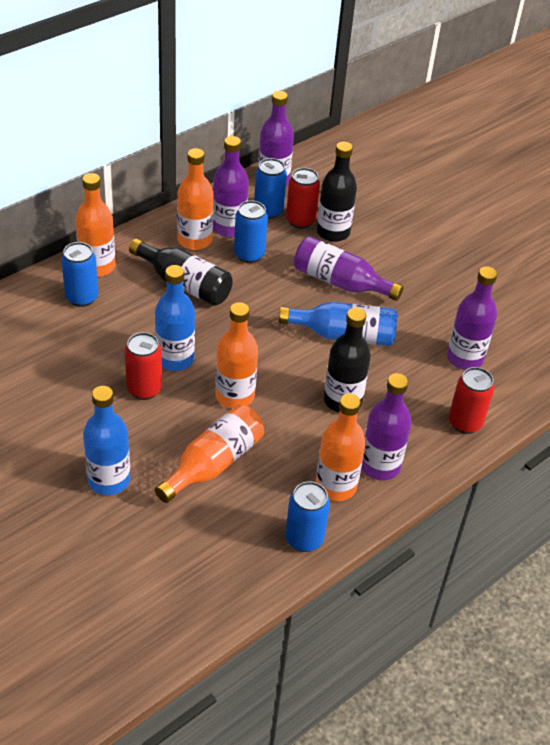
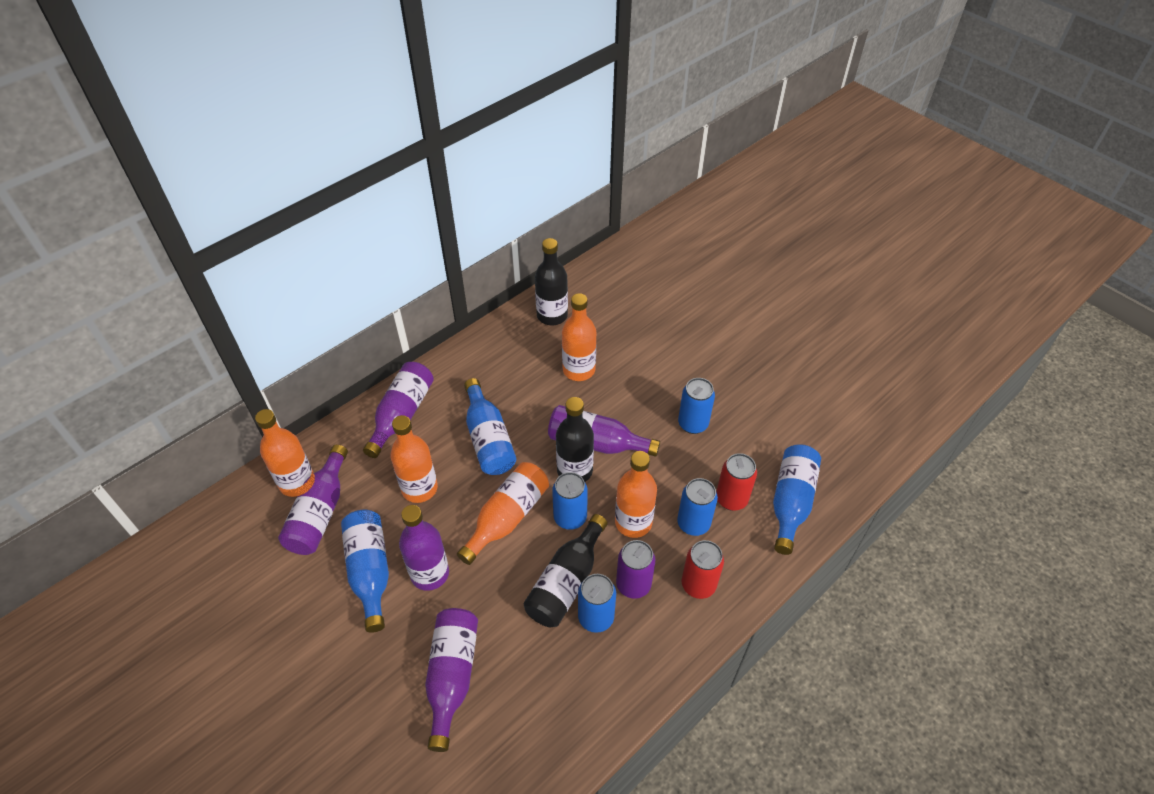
purple can: 0 -> 1
red can: 3 -> 2

